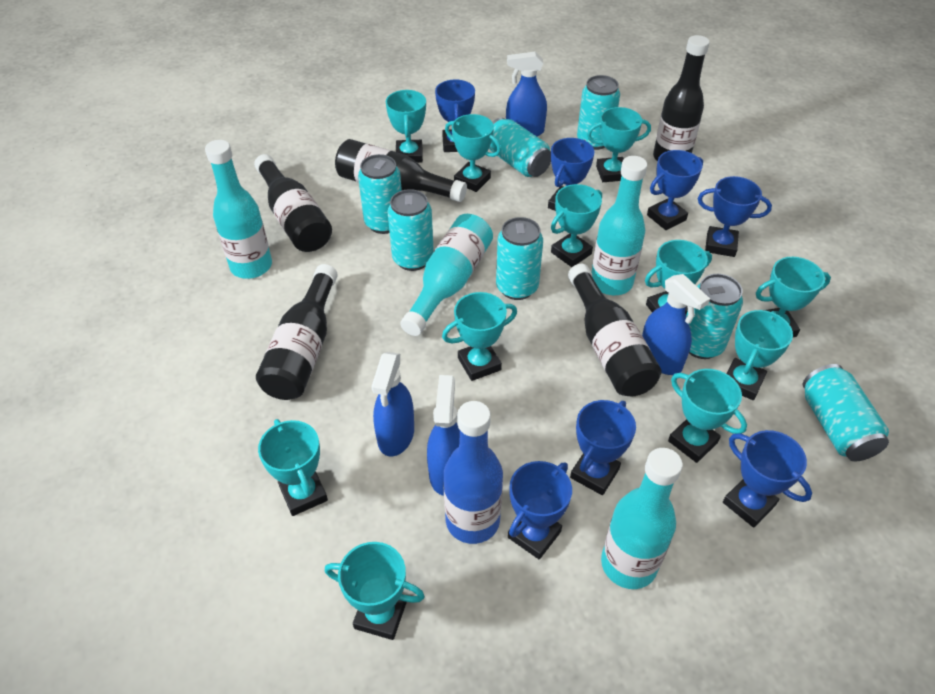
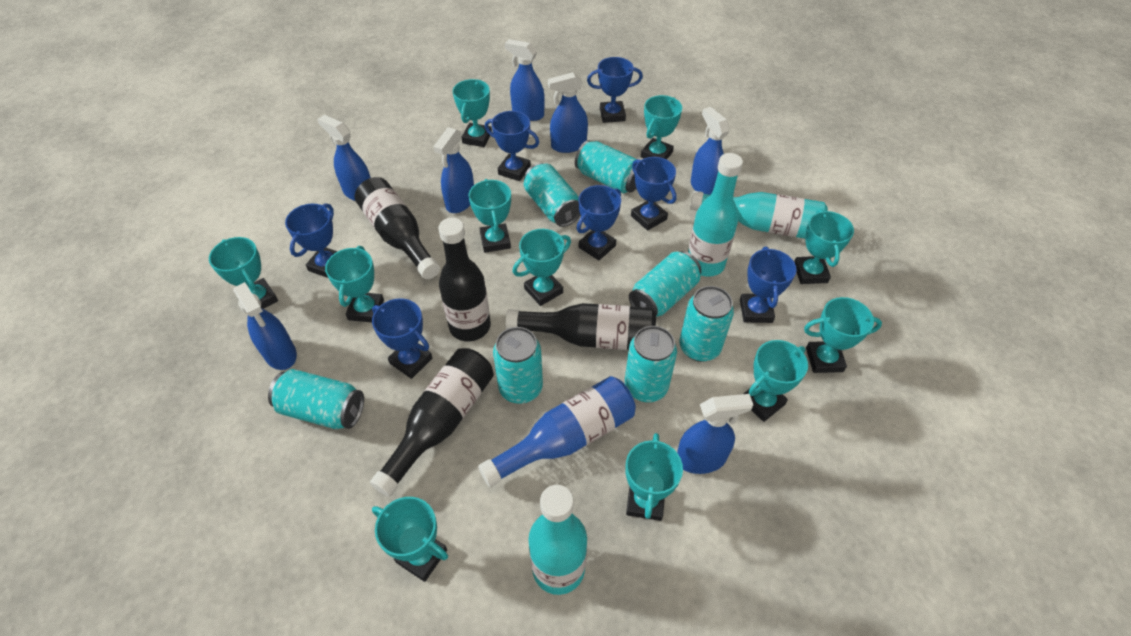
black bottle: 5 -> 4
blue spray bottle: 4 -> 7
turquoise bottle: 4 -> 3

